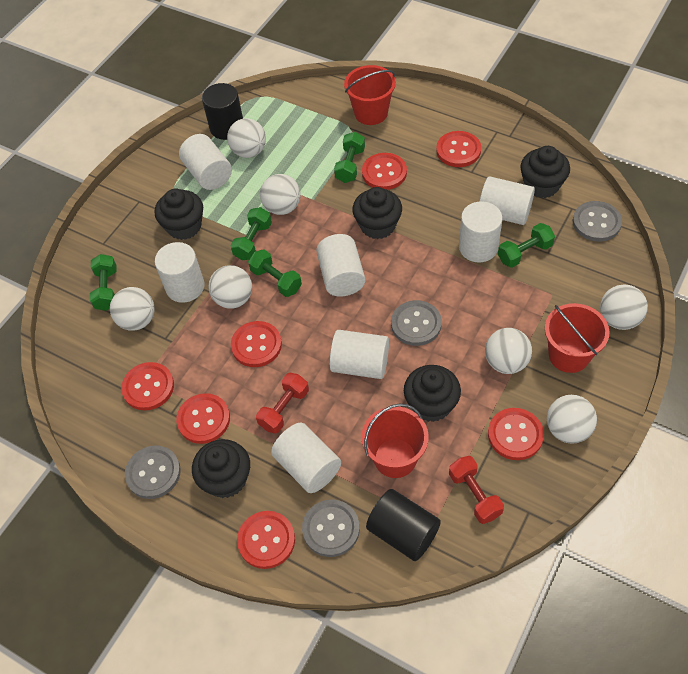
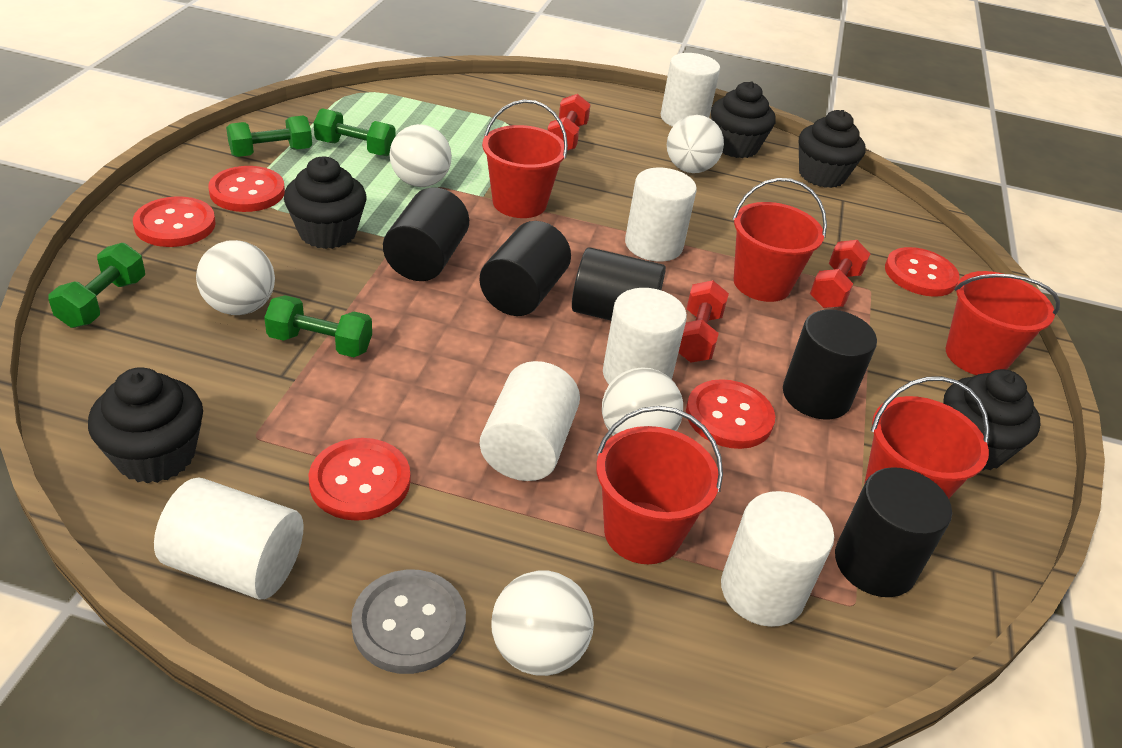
black cylinder: 2 -> 5
green dumbbell: 5 -> 4
grey button: 4 -> 1
red bucket: 3 -> 5
red button: 7 -> 5
red dumbbell: 2 -> 3
white ball: 7 -> 5
white cylinder: 7 -> 6

